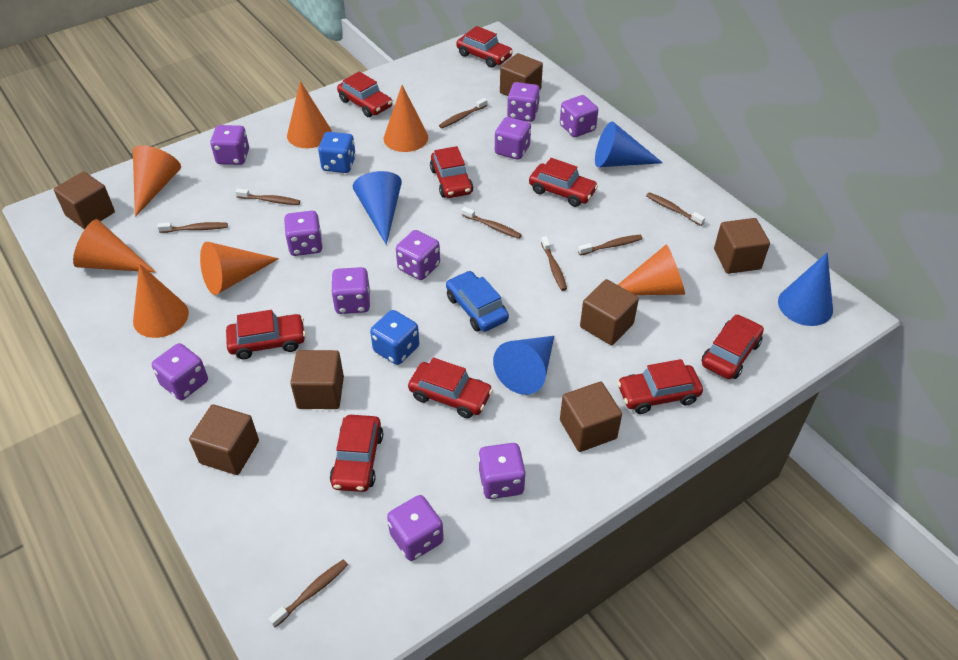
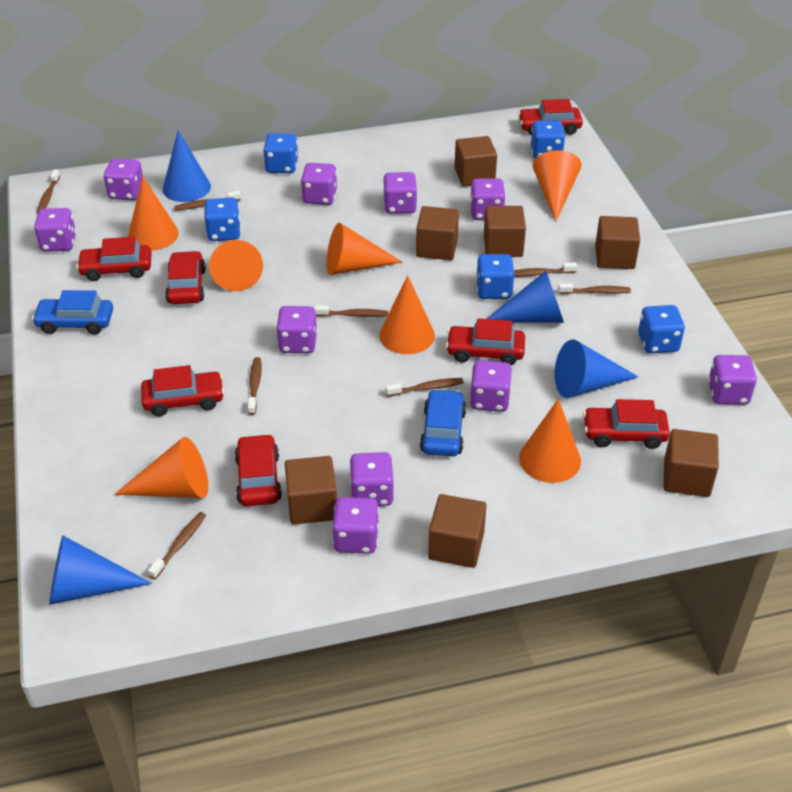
blue car: 1 -> 2
blue dice: 2 -> 5
red car: 9 -> 7

